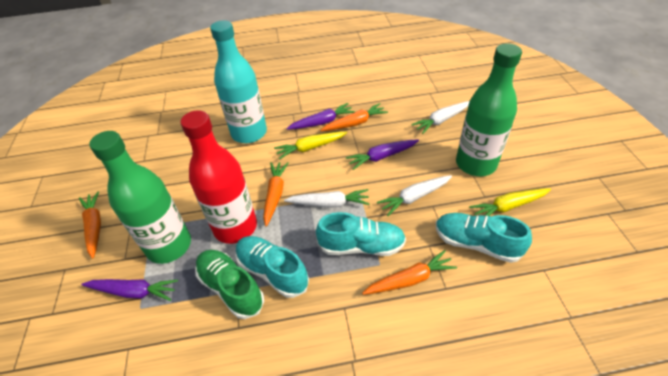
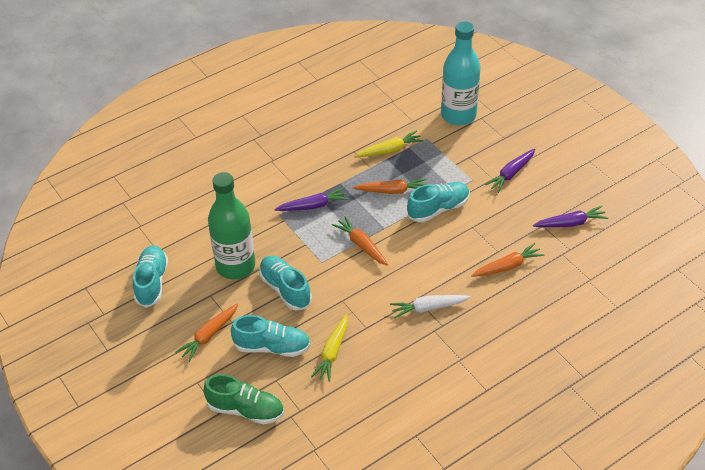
green bottle: 2 -> 1
red bottle: 1 -> 0
turquoise shoe: 3 -> 4
white carrot: 3 -> 1

